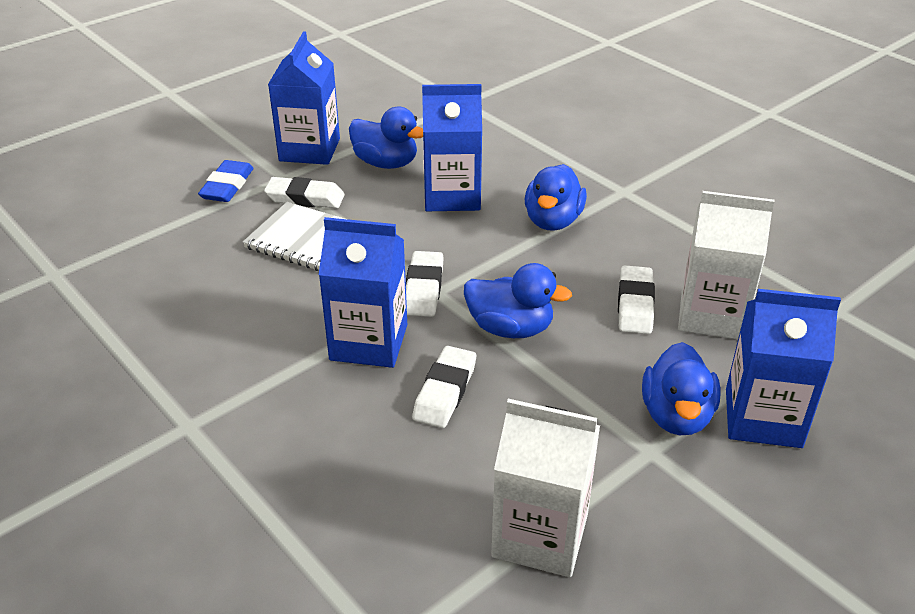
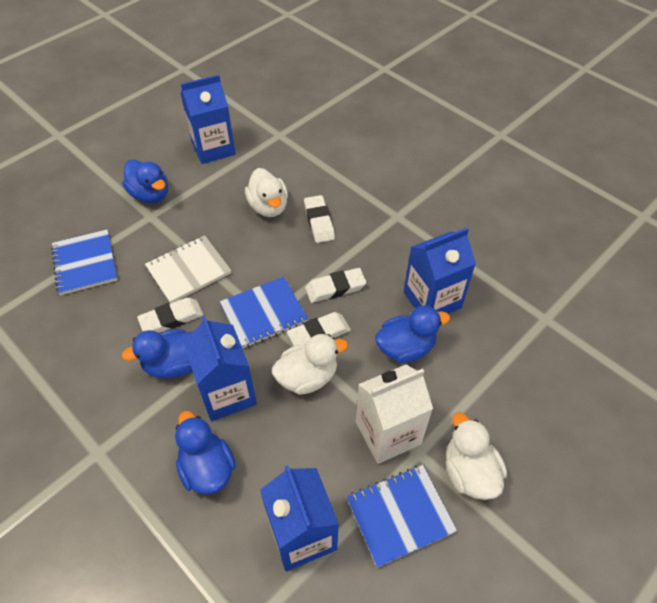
blue eraser: 1 -> 0
blue notebook: 0 -> 3
white carton: 2 -> 1
white duck: 0 -> 3

